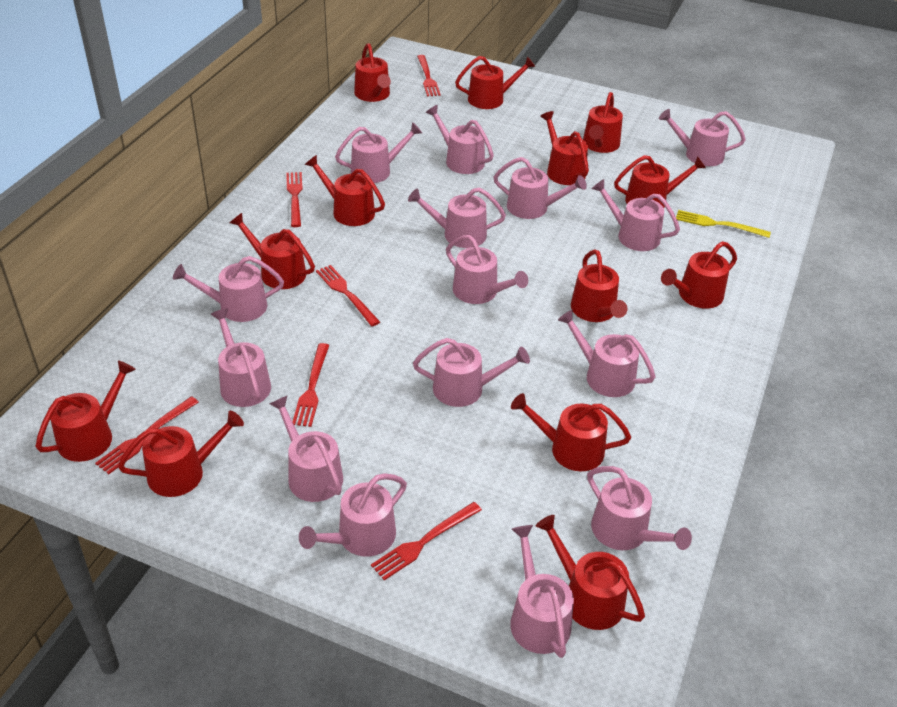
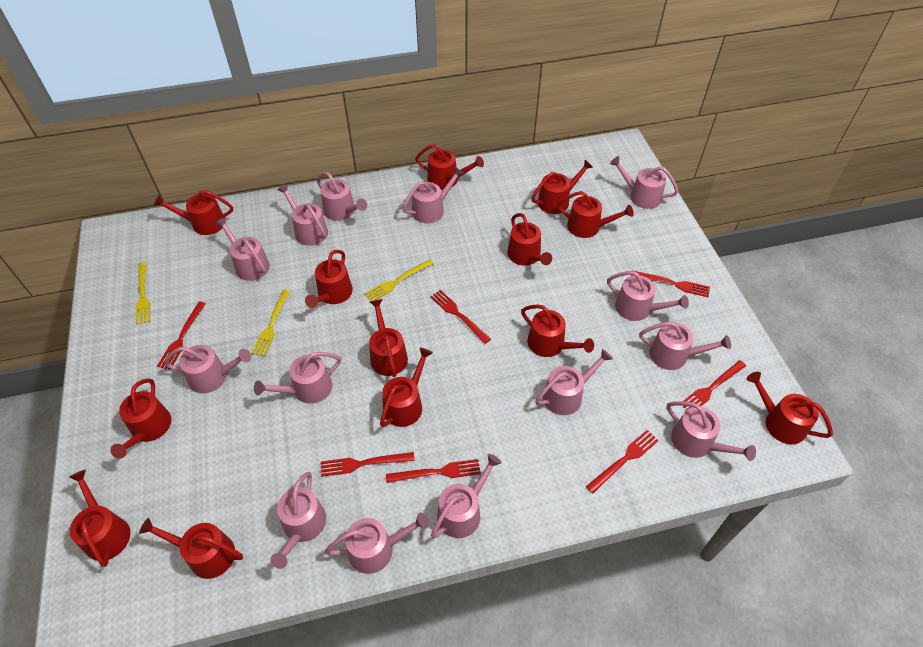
pink watering can: 15 -> 14
red fork: 6 -> 7
yellow fork: 1 -> 3

